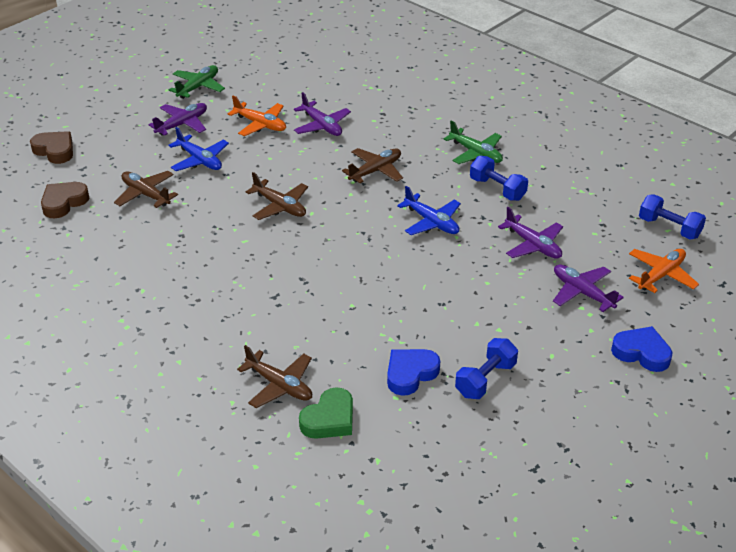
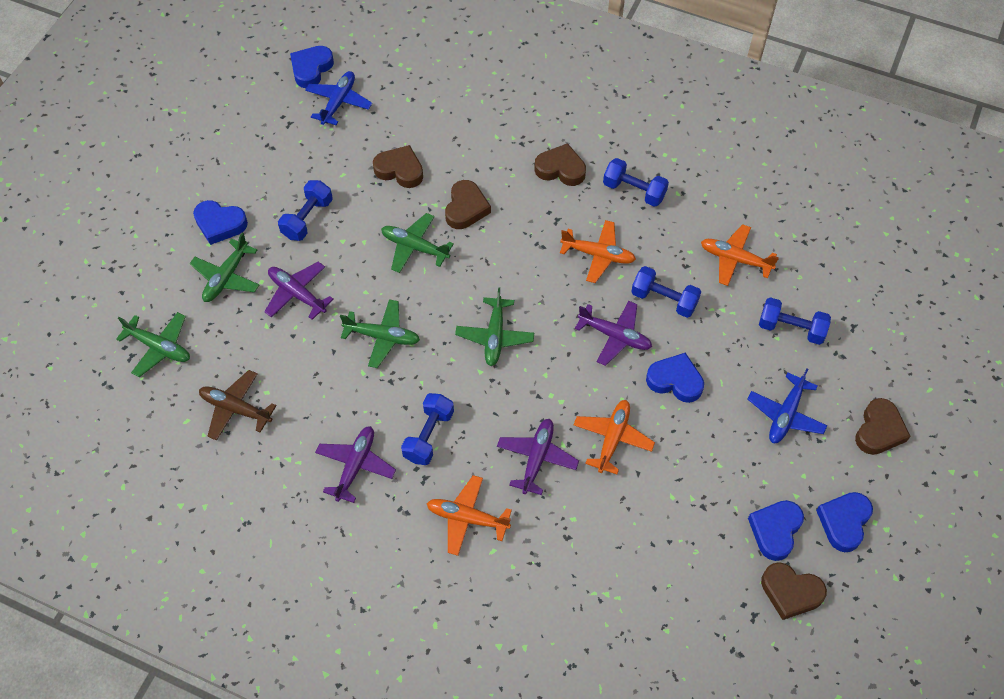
blue dumbbell: 3 -> 5
blue heart: 2 -> 5
brown heart: 2 -> 5
brown plane: 4 -> 1
green heart: 1 -> 0
green plane: 2 -> 5
orange plane: 2 -> 4

